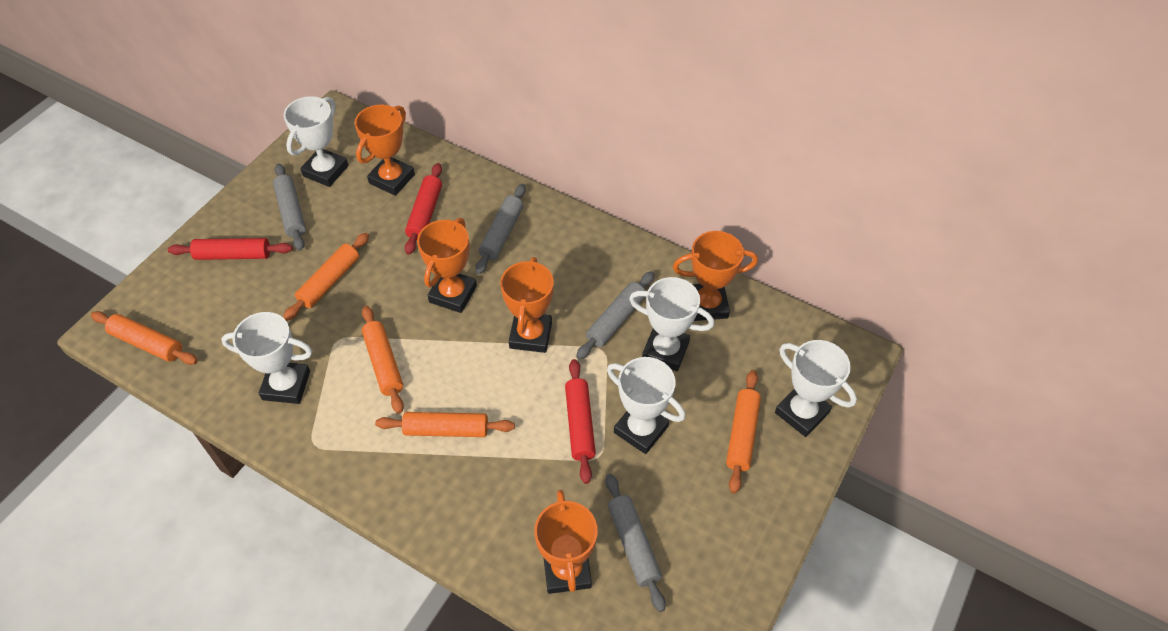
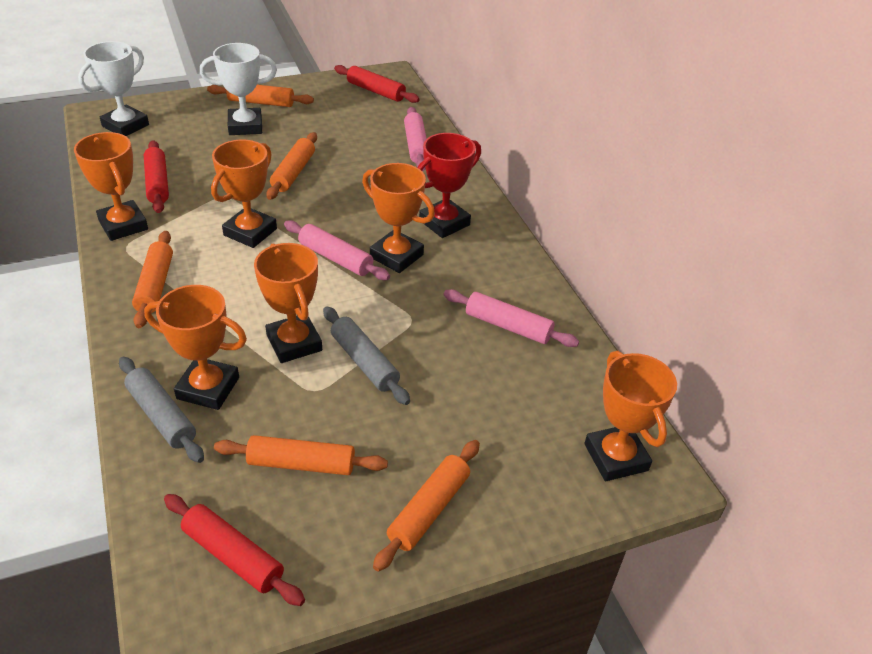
grey rolling pin: 4 -> 2
orange trophy: 5 -> 6
pink rolling pin: 0 -> 3
red trophy: 0 -> 1
white trophy: 5 -> 2

